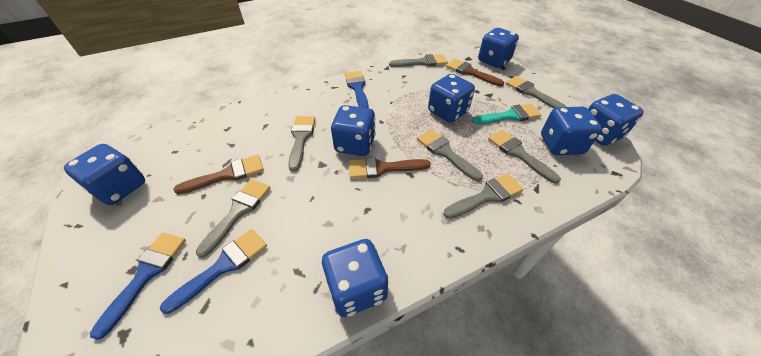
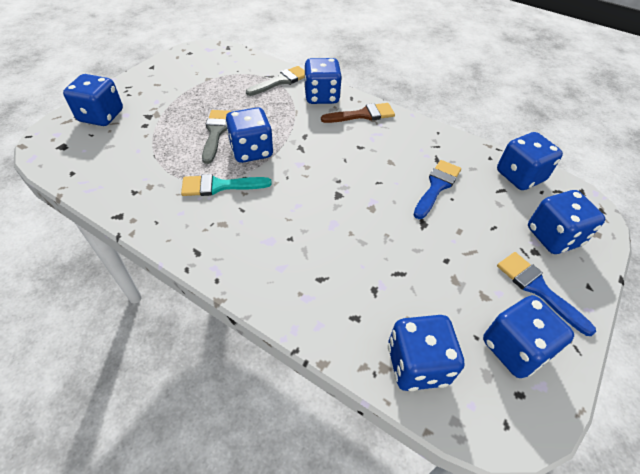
blue brush: 3 -> 2
brown brush: 3 -> 1
grey brush: 7 -> 2

